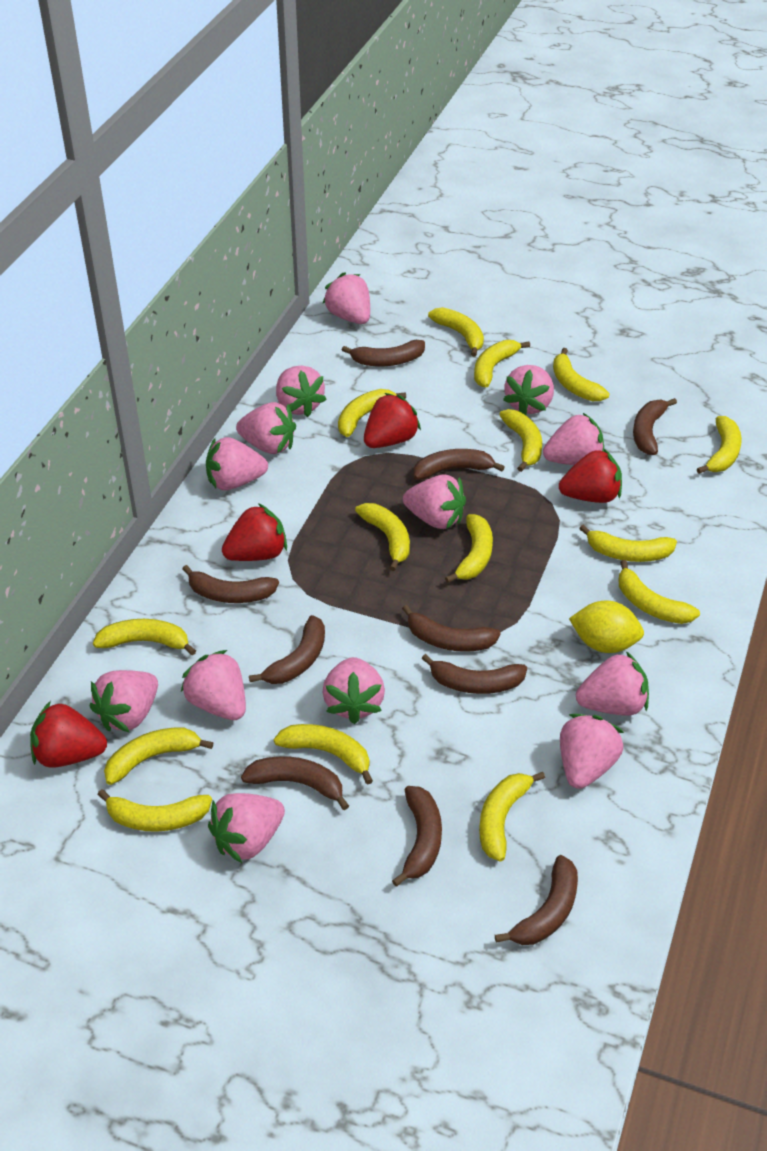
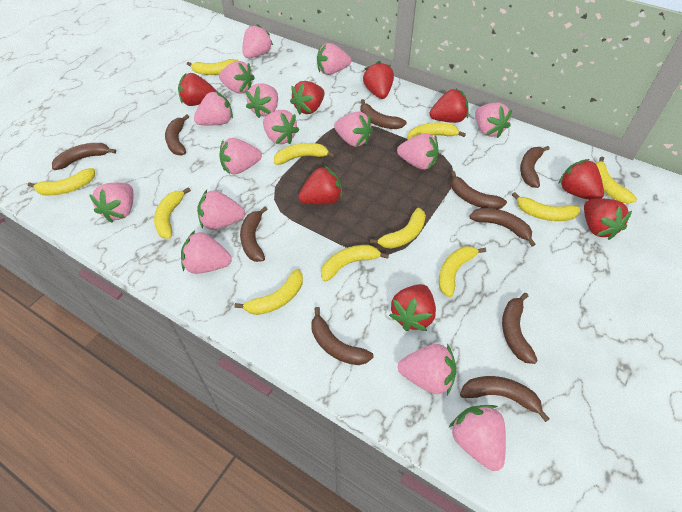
pink strawberry: 13 -> 15
red strawberry: 4 -> 8
yellow banana: 15 -> 11
yellow lemon: 1 -> 0

